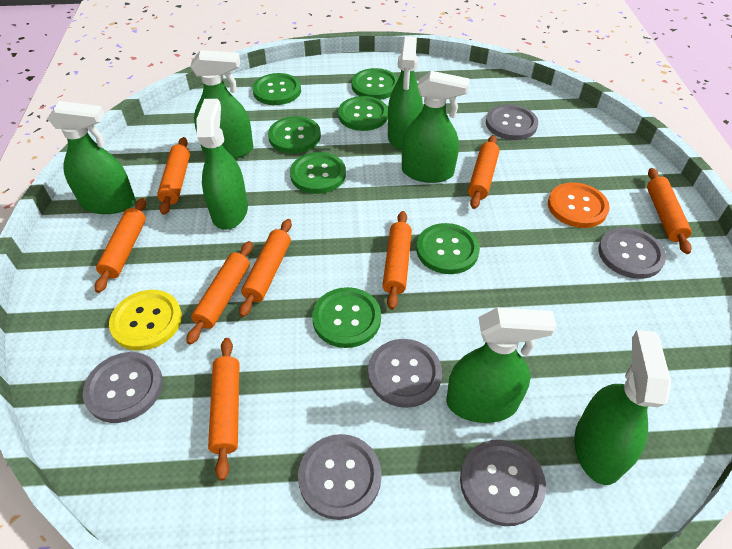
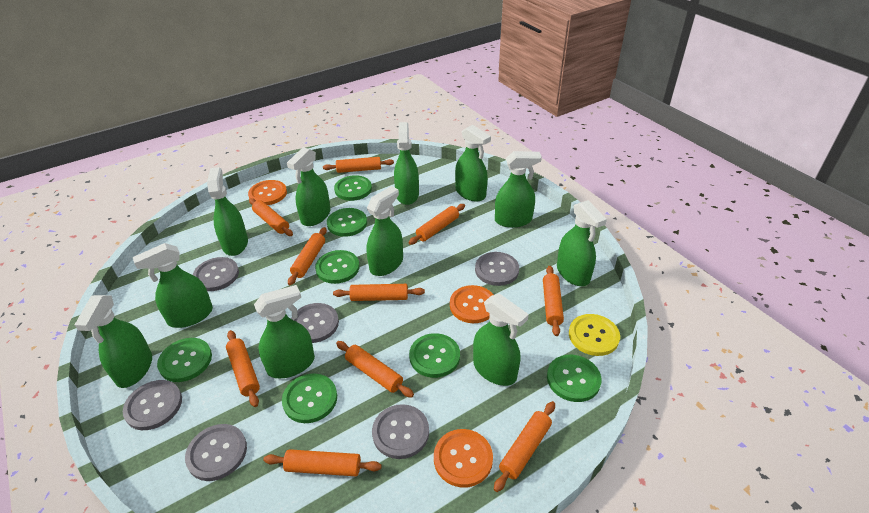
green spray bottle: 7 -> 11
orange button: 1 -> 3
orange rolling pin: 8 -> 10

